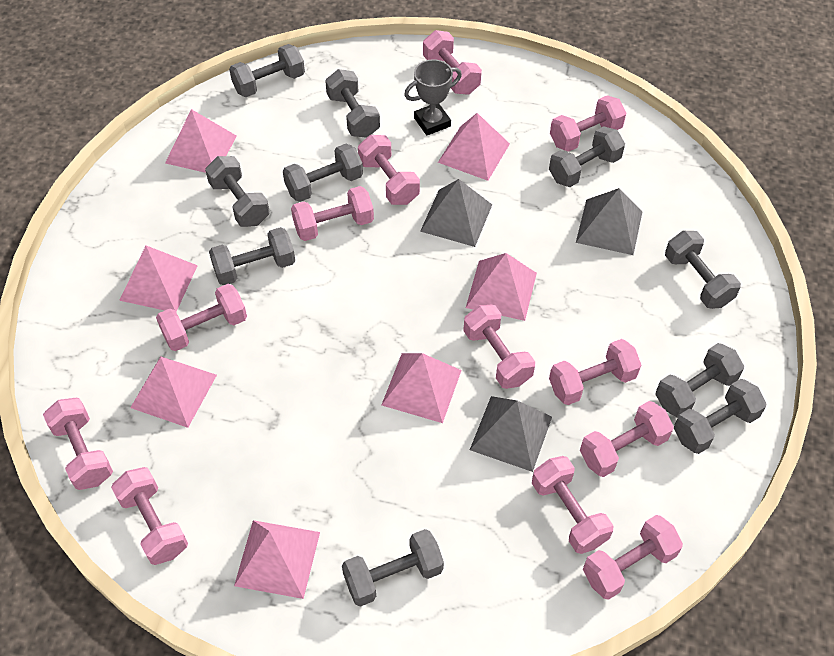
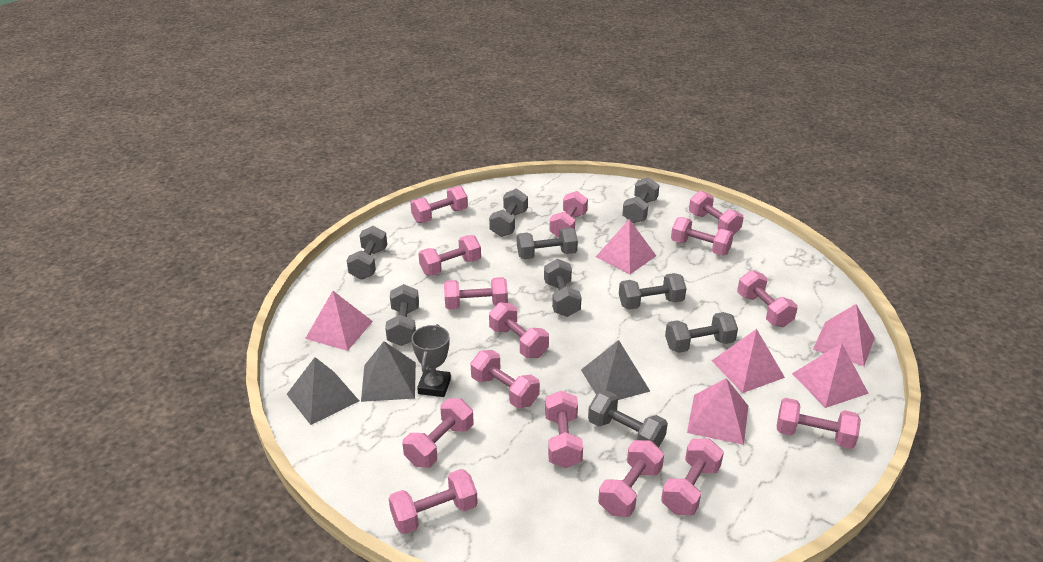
grey dumbbell: 10 -> 9
pink dumbbell: 12 -> 15
pink pyramid: 7 -> 6

